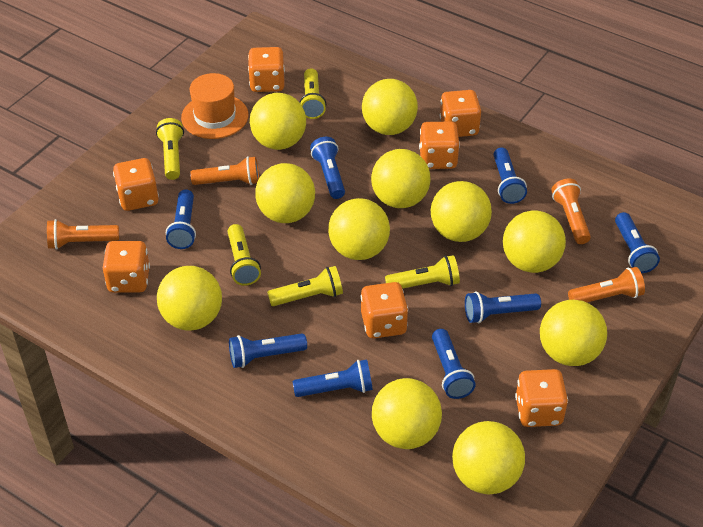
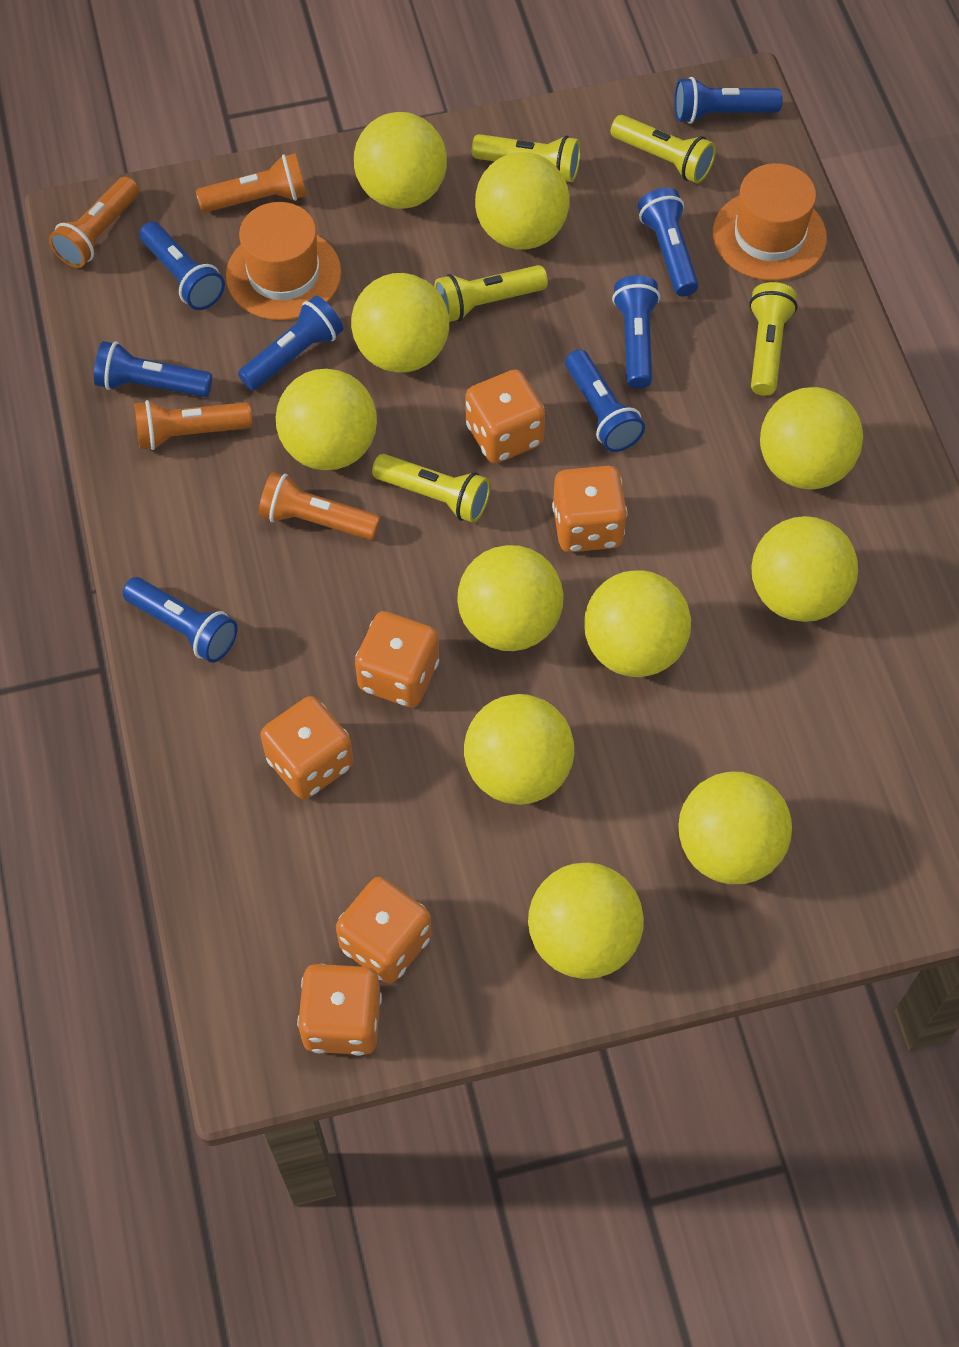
orange dice: 7 -> 6
orange hat: 1 -> 2

